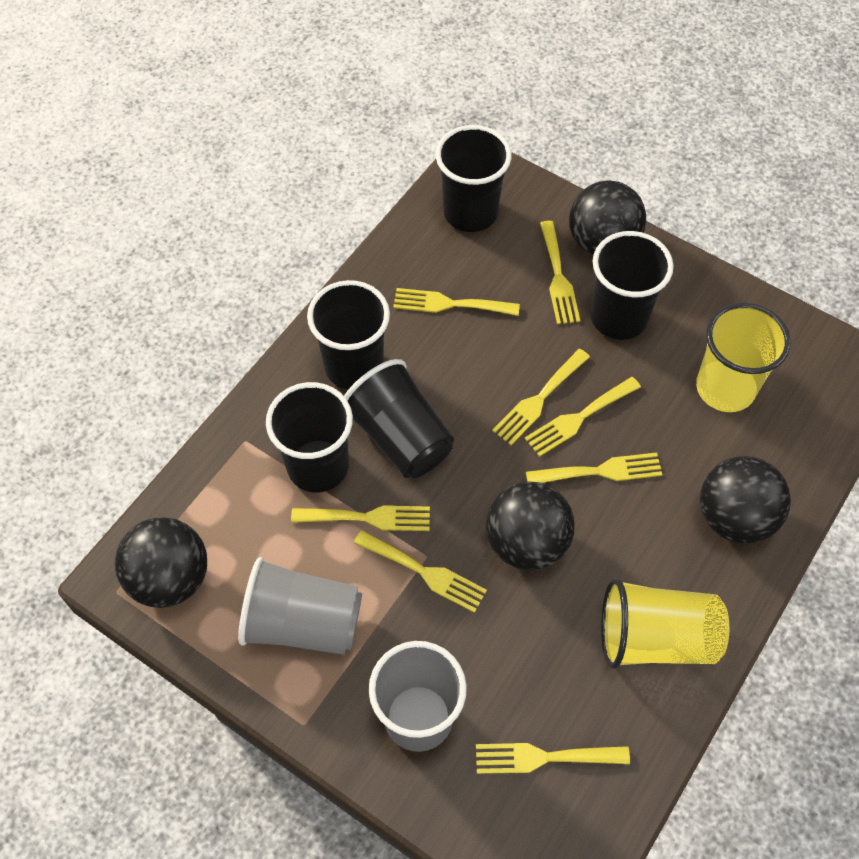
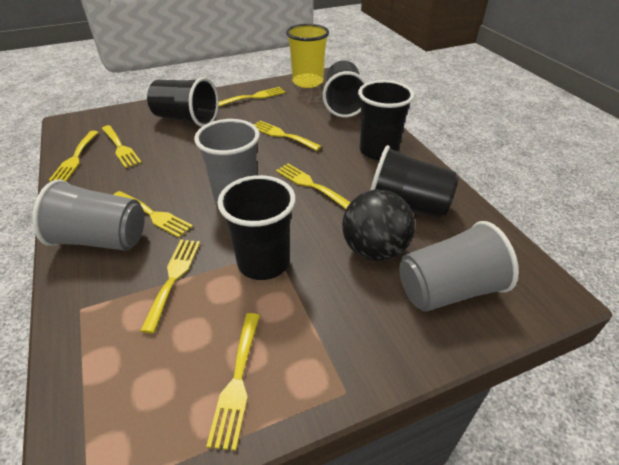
black ball: 4 -> 1
grey cup: 2 -> 3
yellow cup: 2 -> 1

